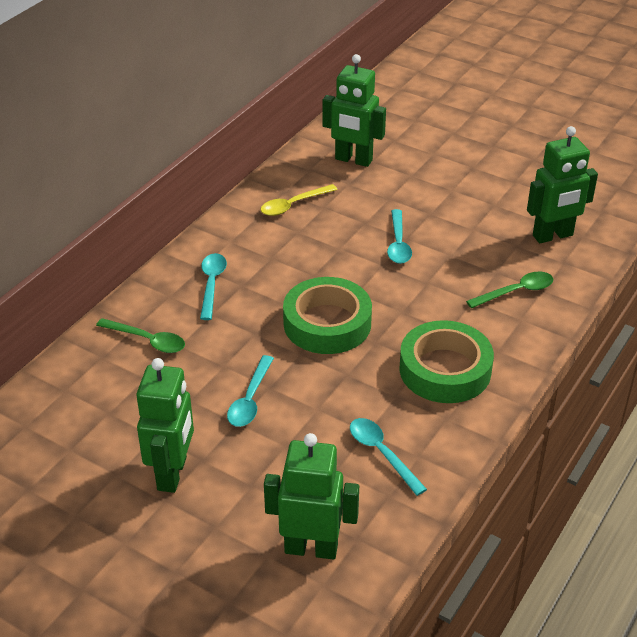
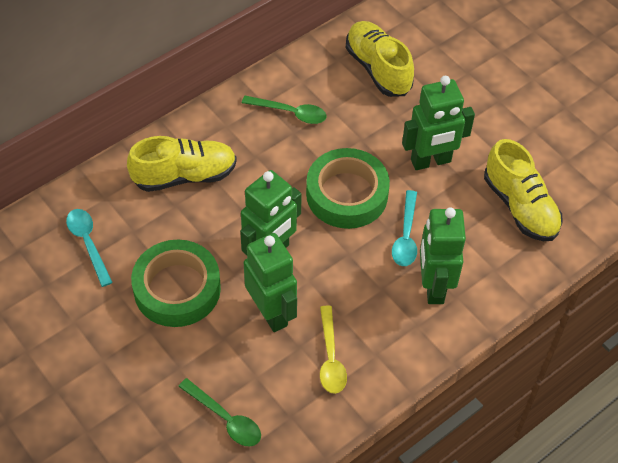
turquoise spoon: 4 -> 2
yellow shoe: 0 -> 3

